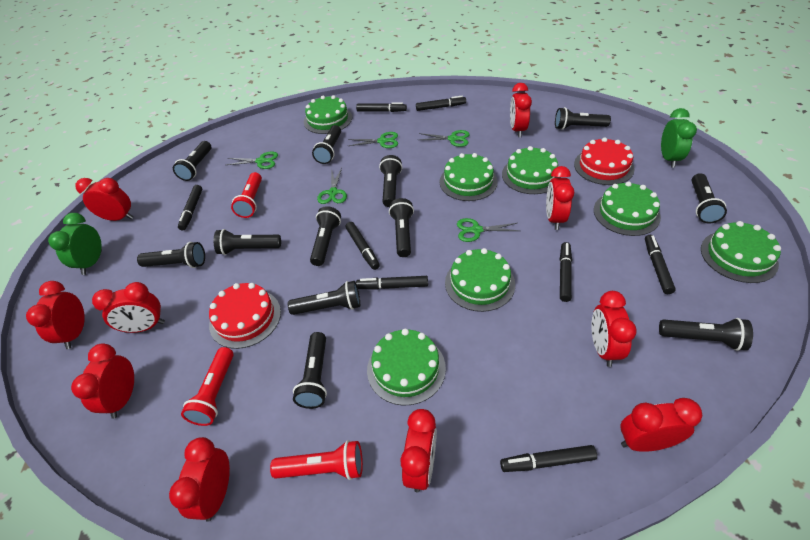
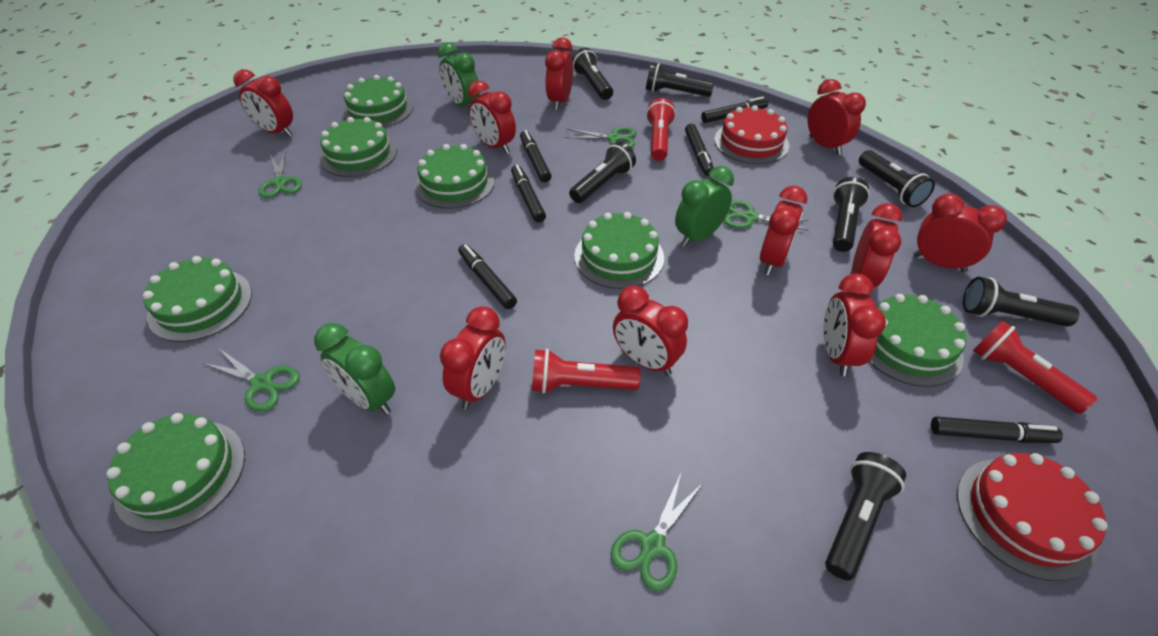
black flashlight: 12 -> 7
black marker: 8 -> 6
green clock: 2 -> 3

